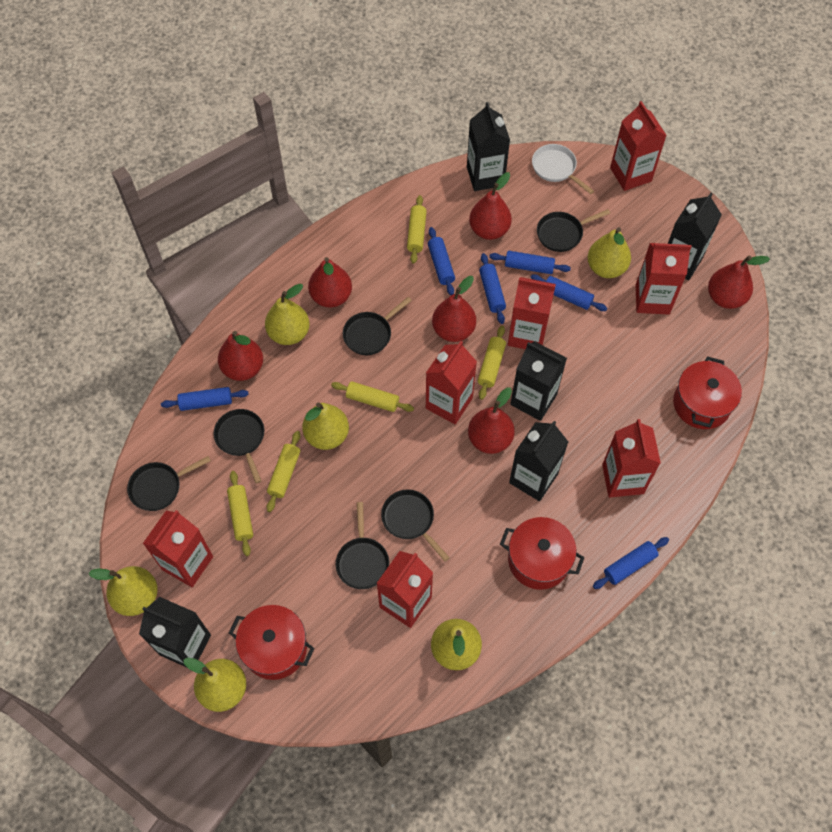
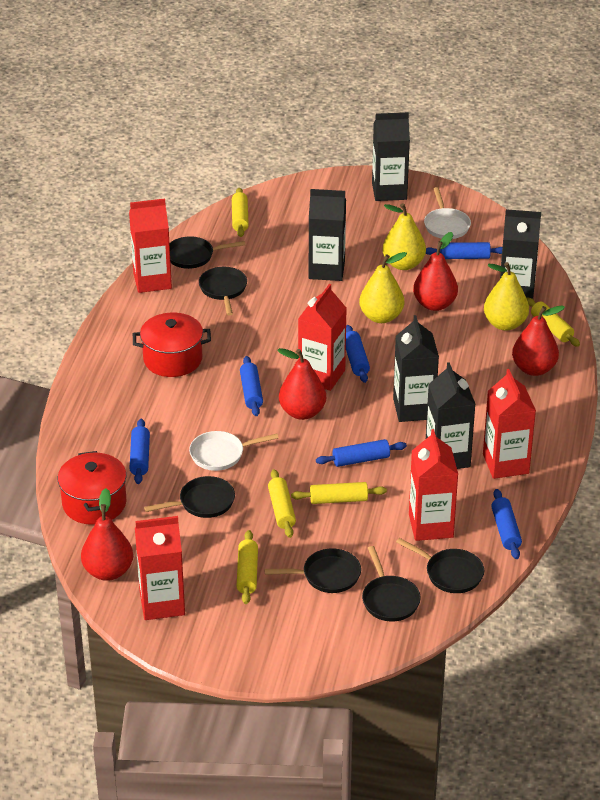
red carton: 7 -> 5
red pear: 6 -> 4
red pot: 3 -> 2
white pan: 1 -> 2
yellow pear: 6 -> 3

